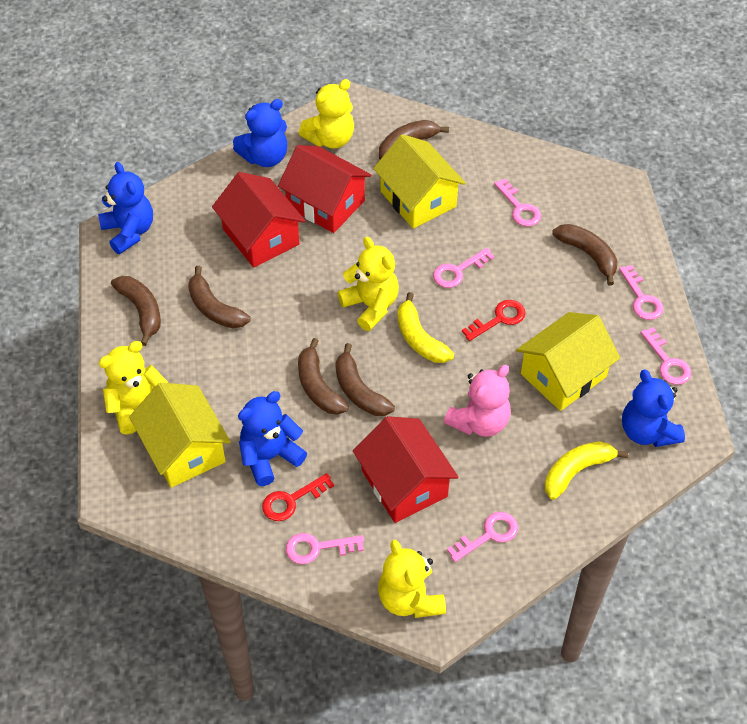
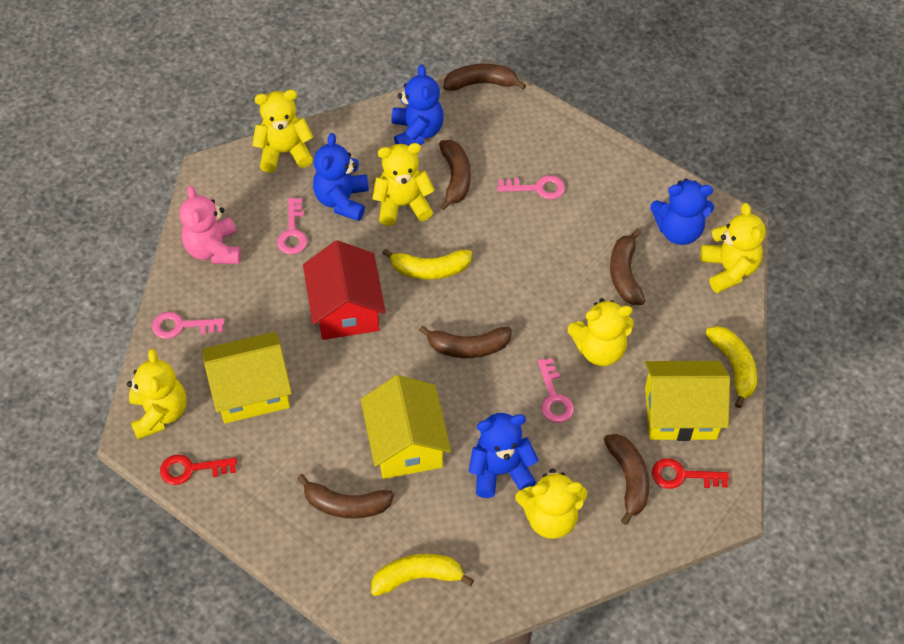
pink key: 6 -> 4
red house: 3 -> 1
yellow banana: 2 -> 3
yellow teddy bear: 4 -> 6

